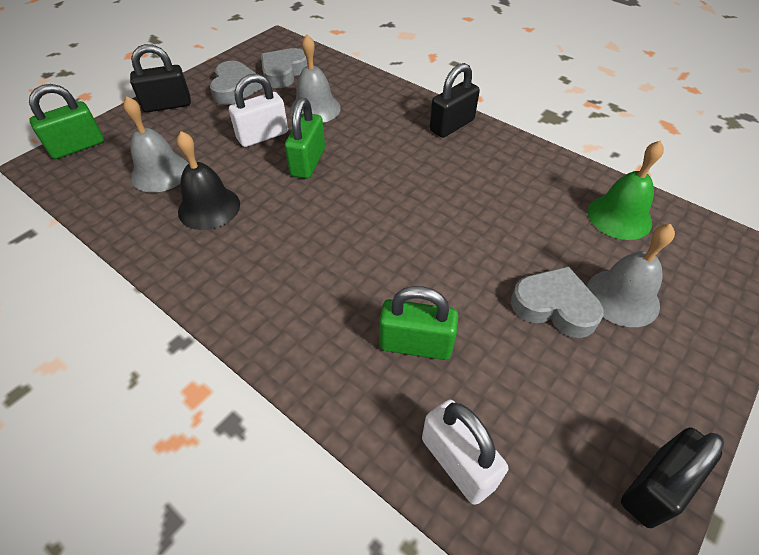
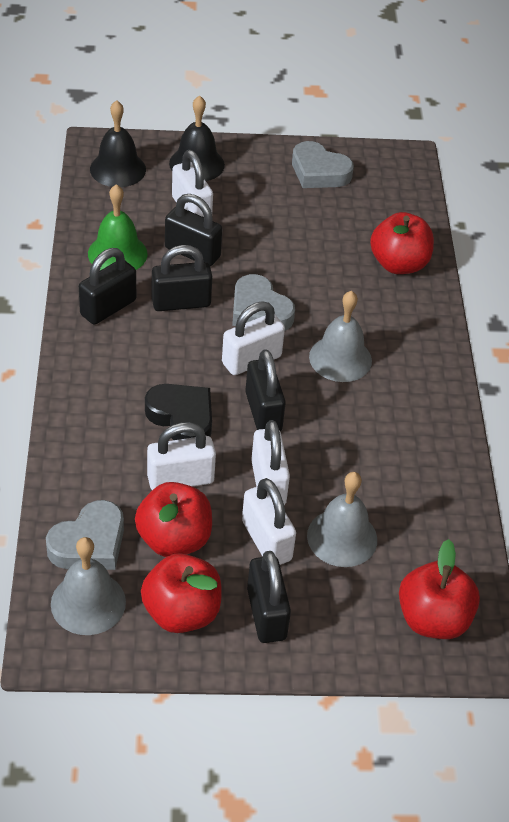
black bell: 1 -> 2
black heart: 0 -> 1
black padlock: 3 -> 5
green padlock: 3 -> 0
red apple: 0 -> 4
white padlock: 2 -> 5

